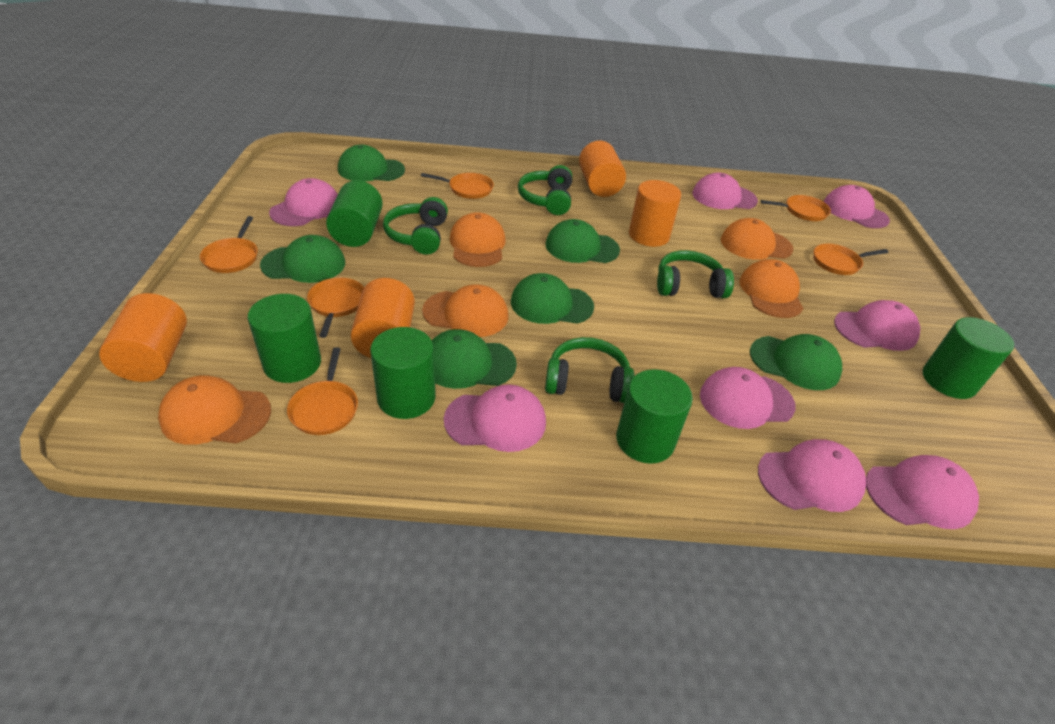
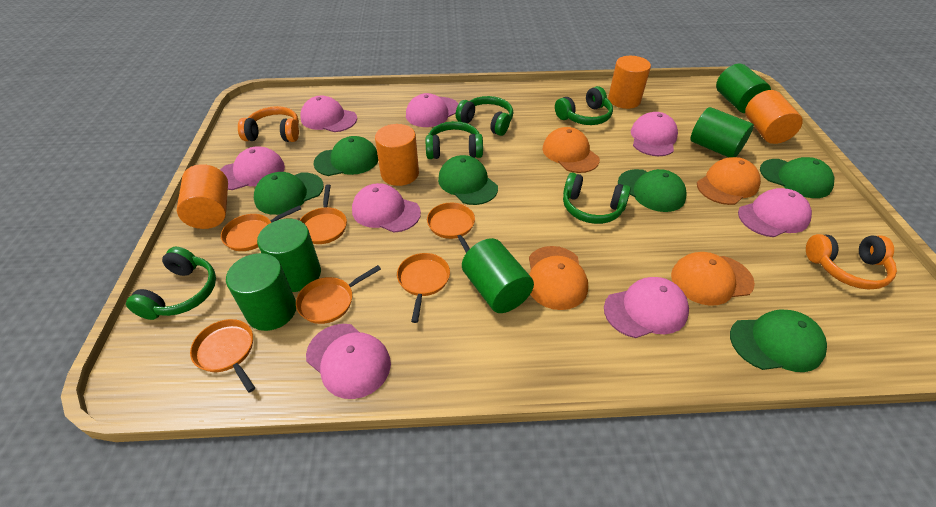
green headphones: 4 -> 5
orange cap: 5 -> 4
orange headphones: 0 -> 2

